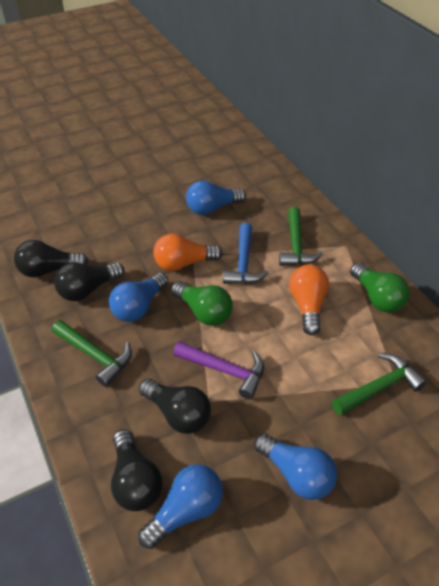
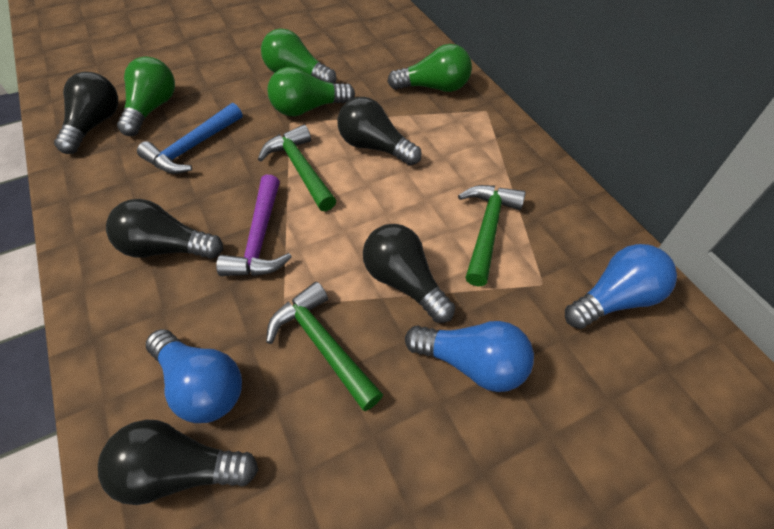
black light bulb: 4 -> 5
blue light bulb: 4 -> 3
green light bulb: 2 -> 4
orange light bulb: 2 -> 0

